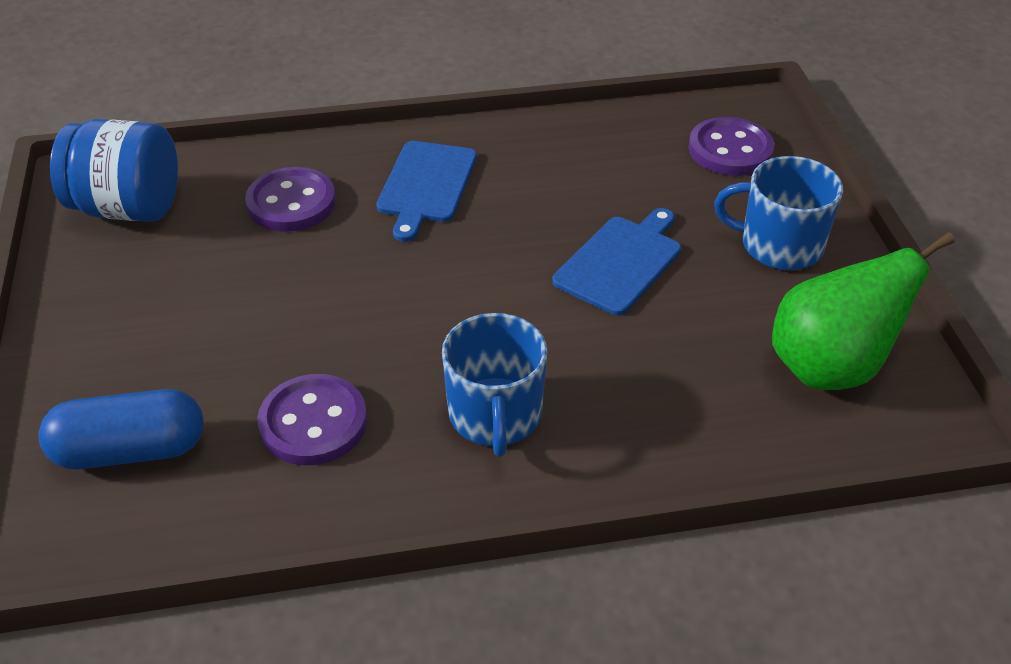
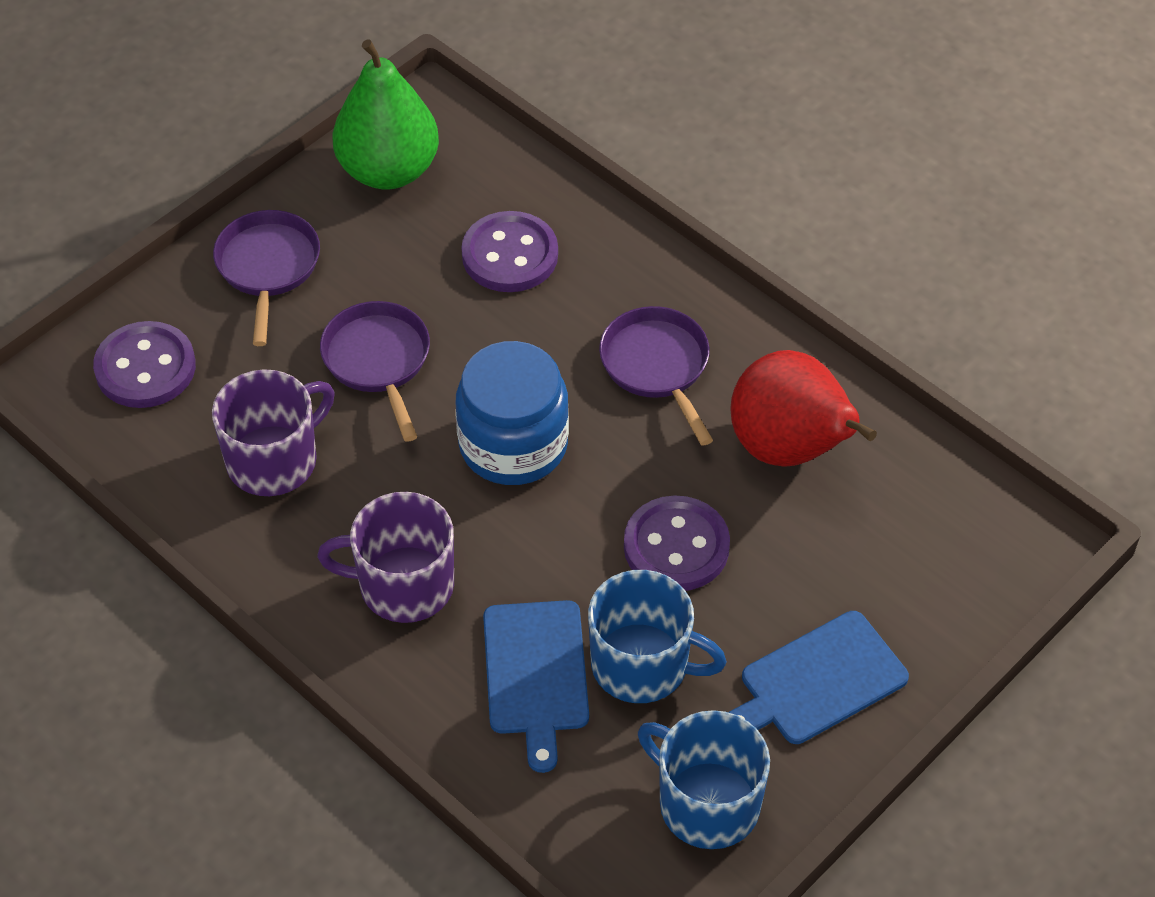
blue capsule: 1 -> 0
purple mug: 0 -> 2
purple pan: 0 -> 3
red pear: 0 -> 1

